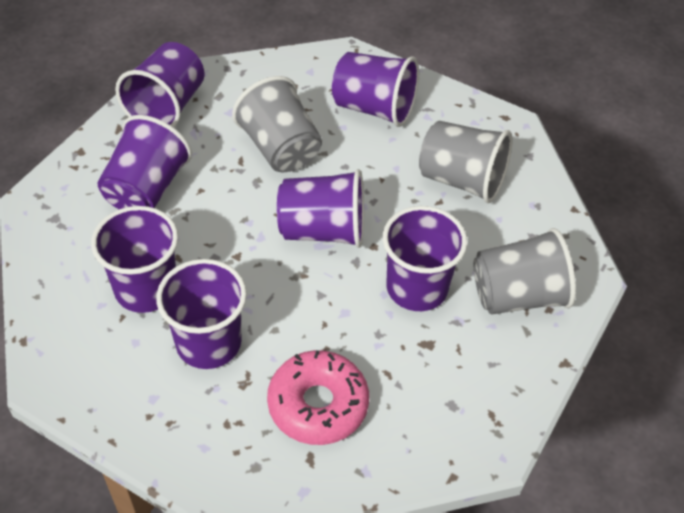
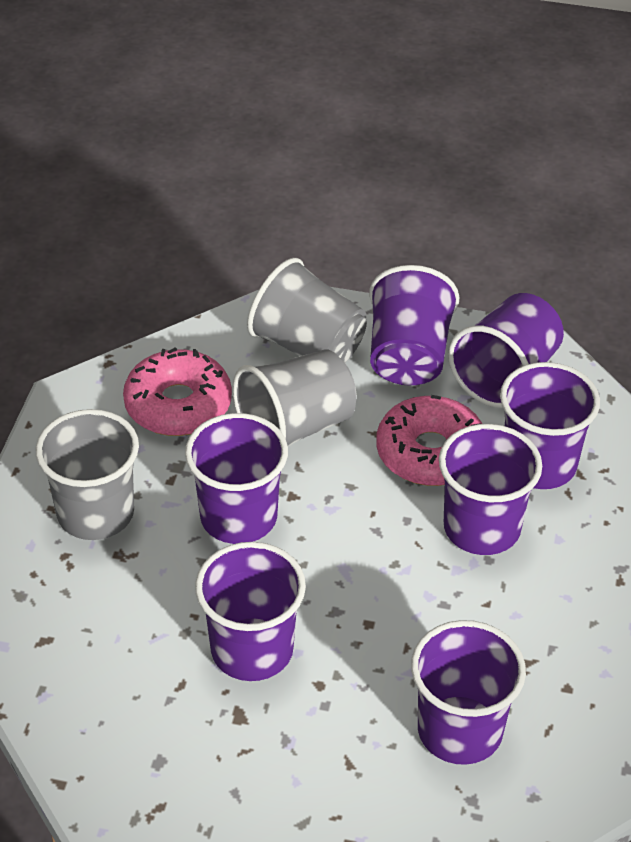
pink donut: 1 -> 2

